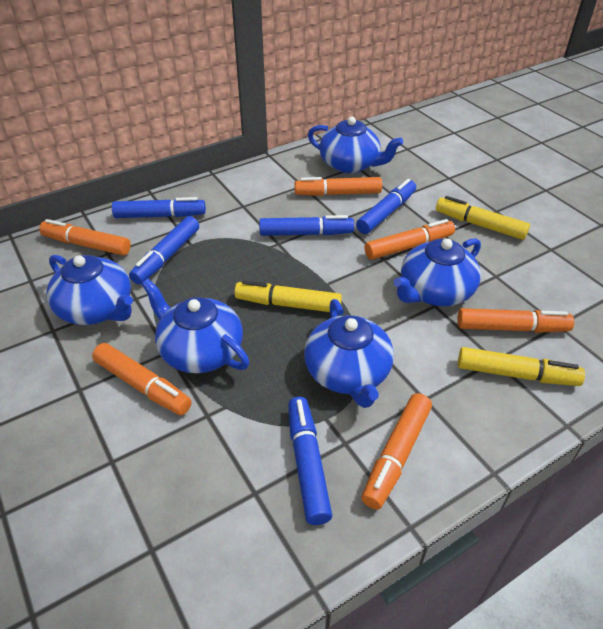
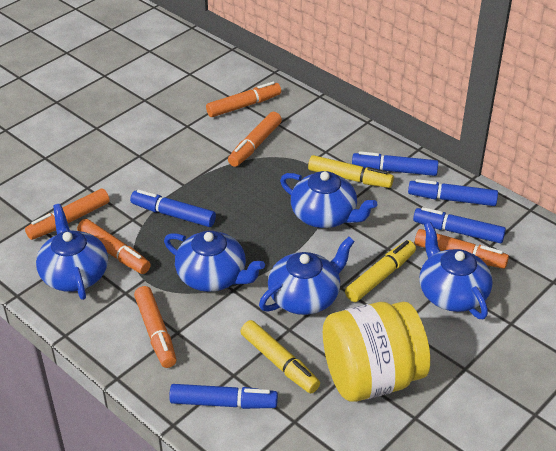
yellow jar: 0 -> 1

